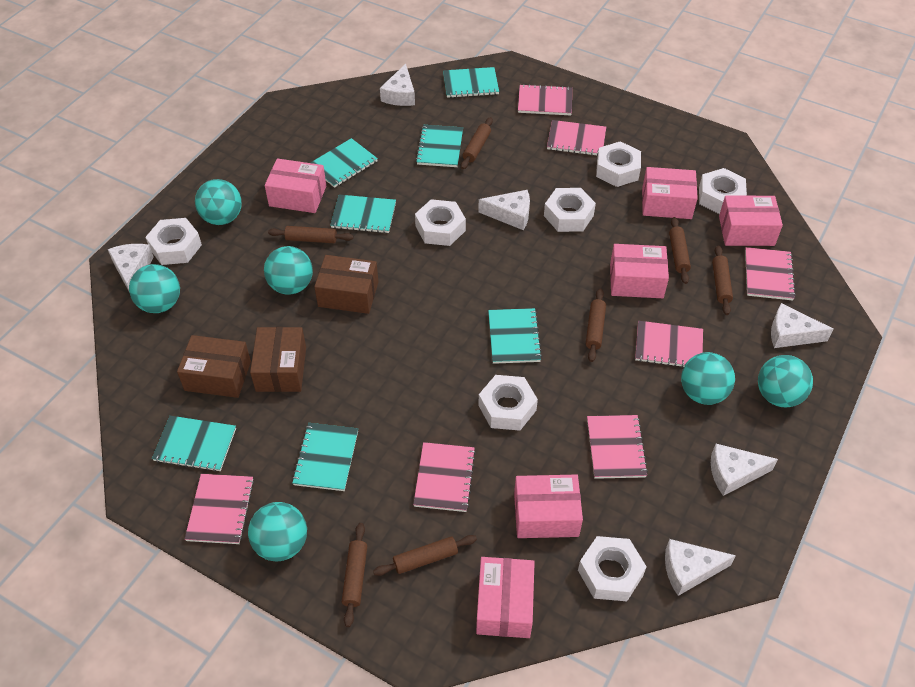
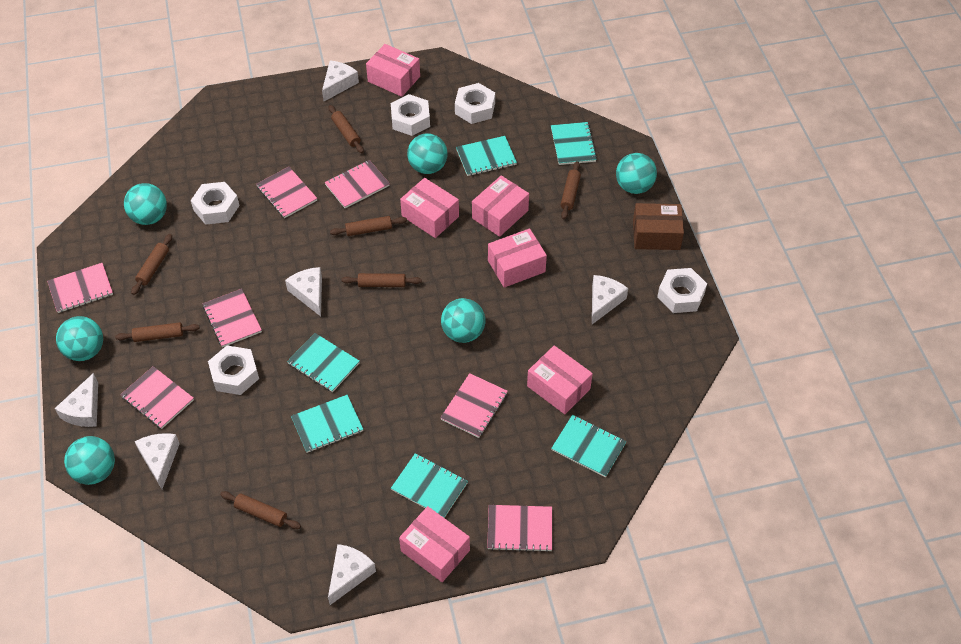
brown box: 3 -> 1
turquoise notebook: 7 -> 6
white nut: 7 -> 5

